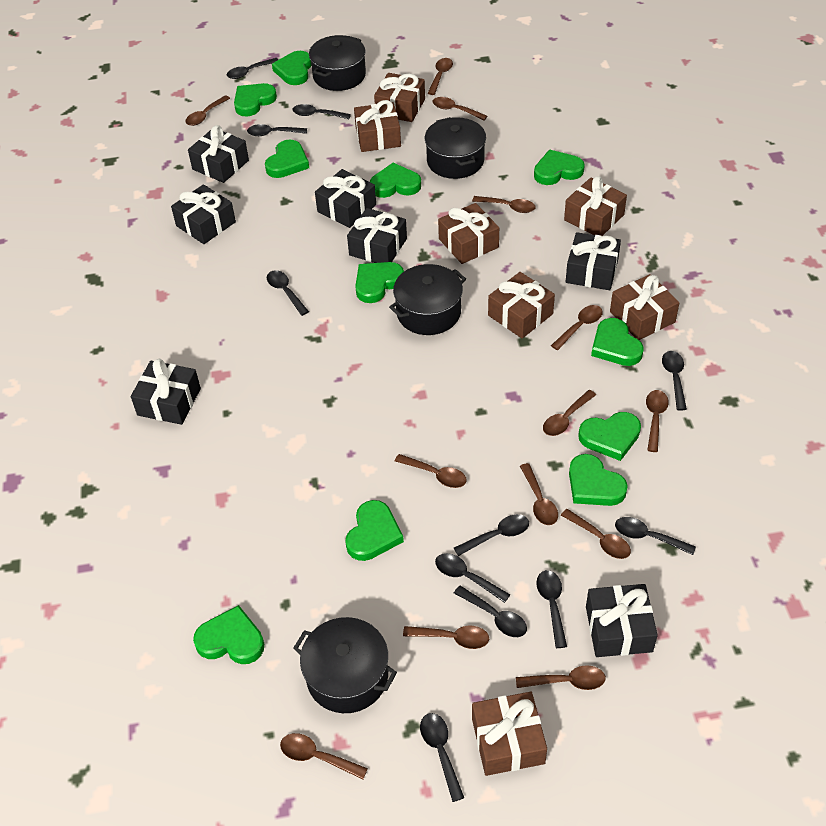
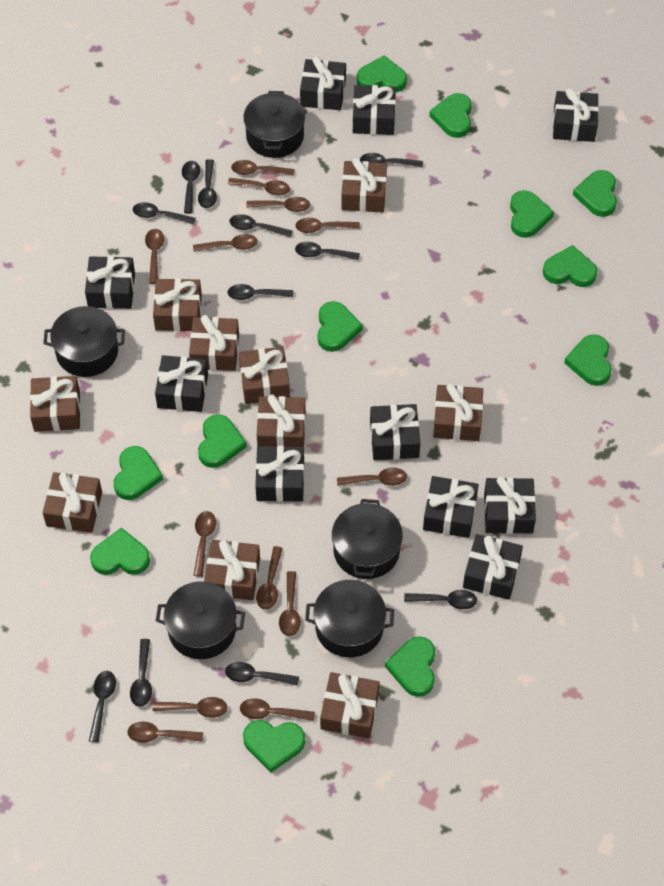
black gift: 7 -> 10
black pot: 4 -> 5
brown gift: 7 -> 10
green heart: 11 -> 12

